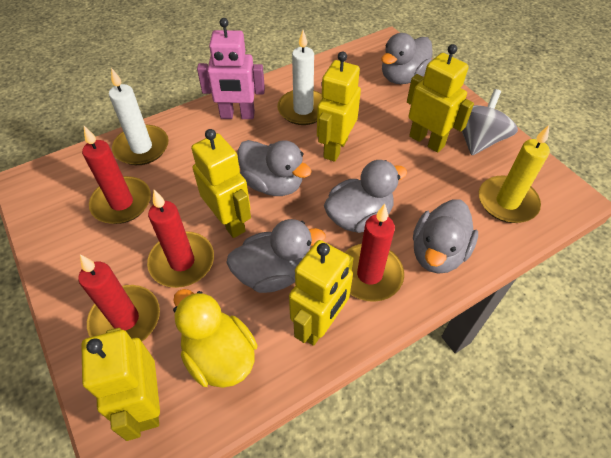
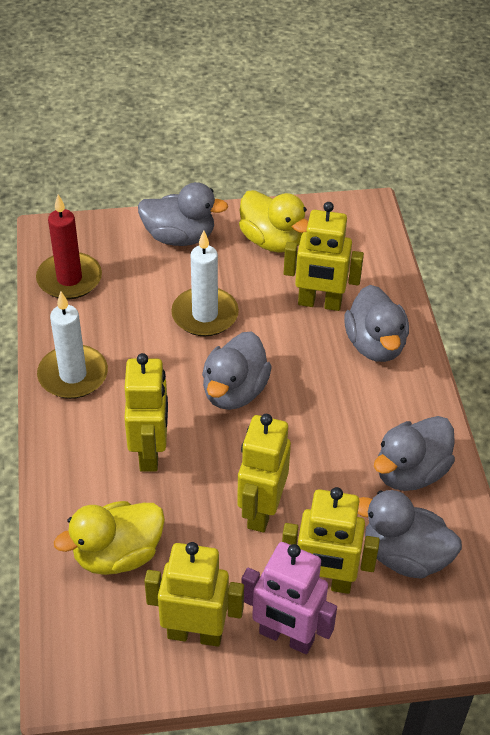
grey spinning top: 1 -> 0
red candle: 4 -> 1
yellow candle: 1 -> 0
yellow duck: 1 -> 2

